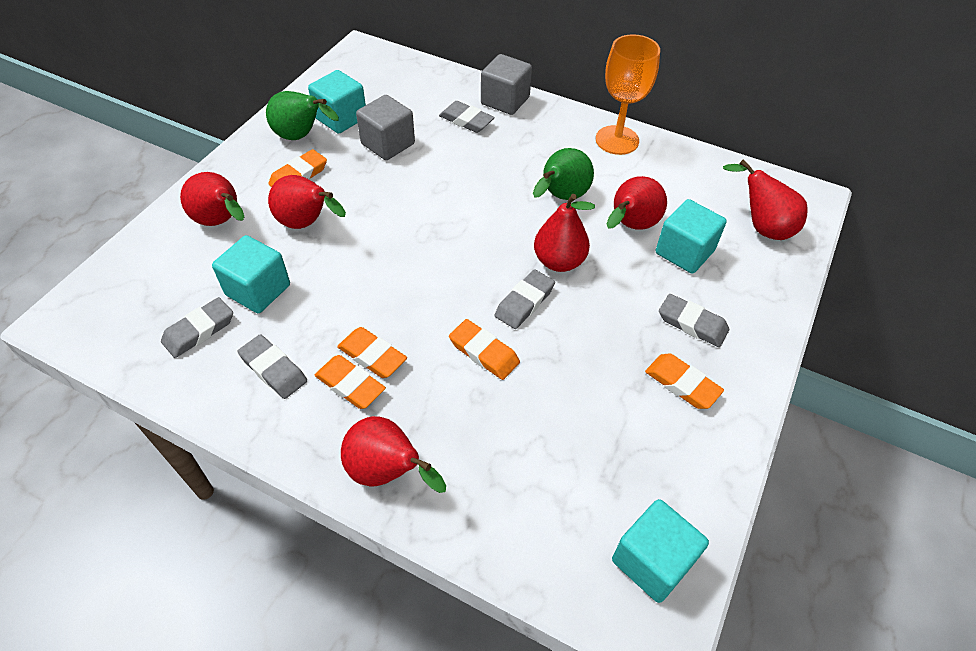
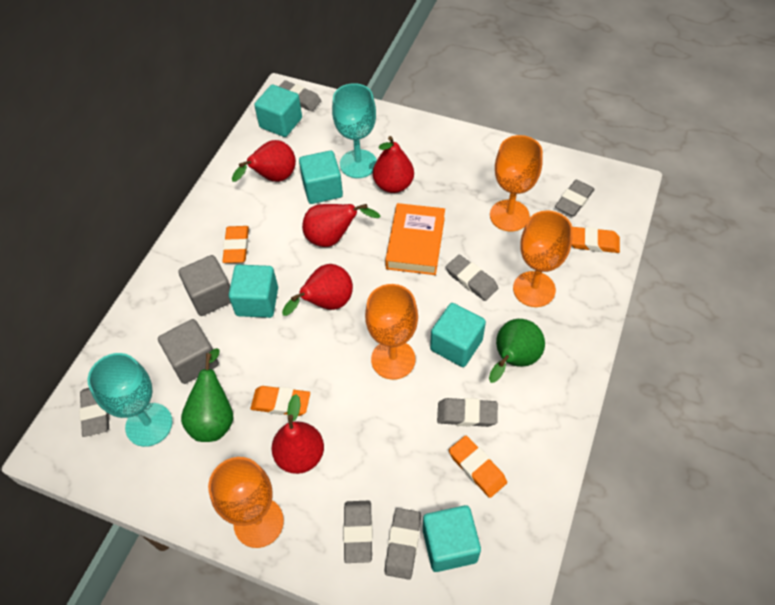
grey eraser: 5 -> 7
orange book: 0 -> 1
orange eraser: 5 -> 4
orange goblet: 1 -> 4
red pear: 6 -> 5
turquoise cube: 4 -> 5
turquoise goblet: 0 -> 2

